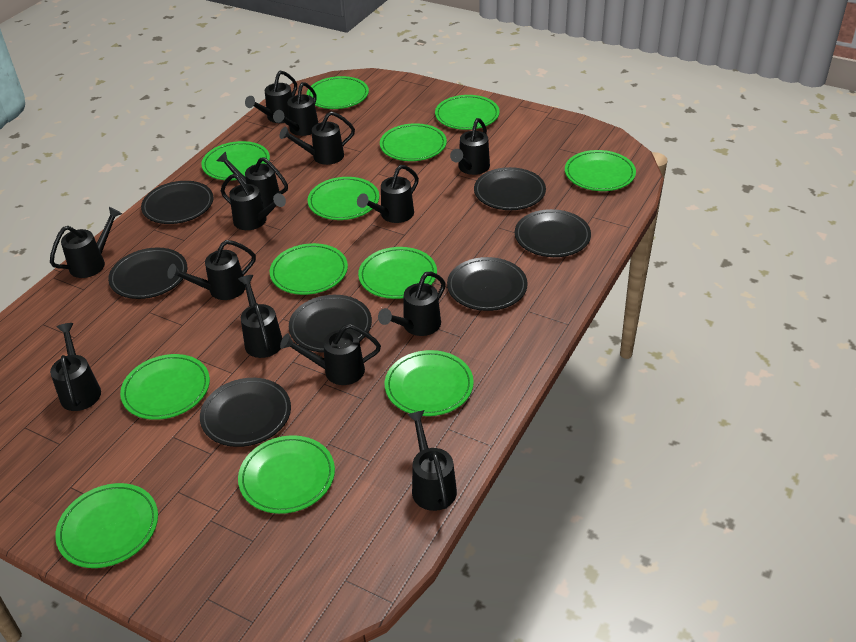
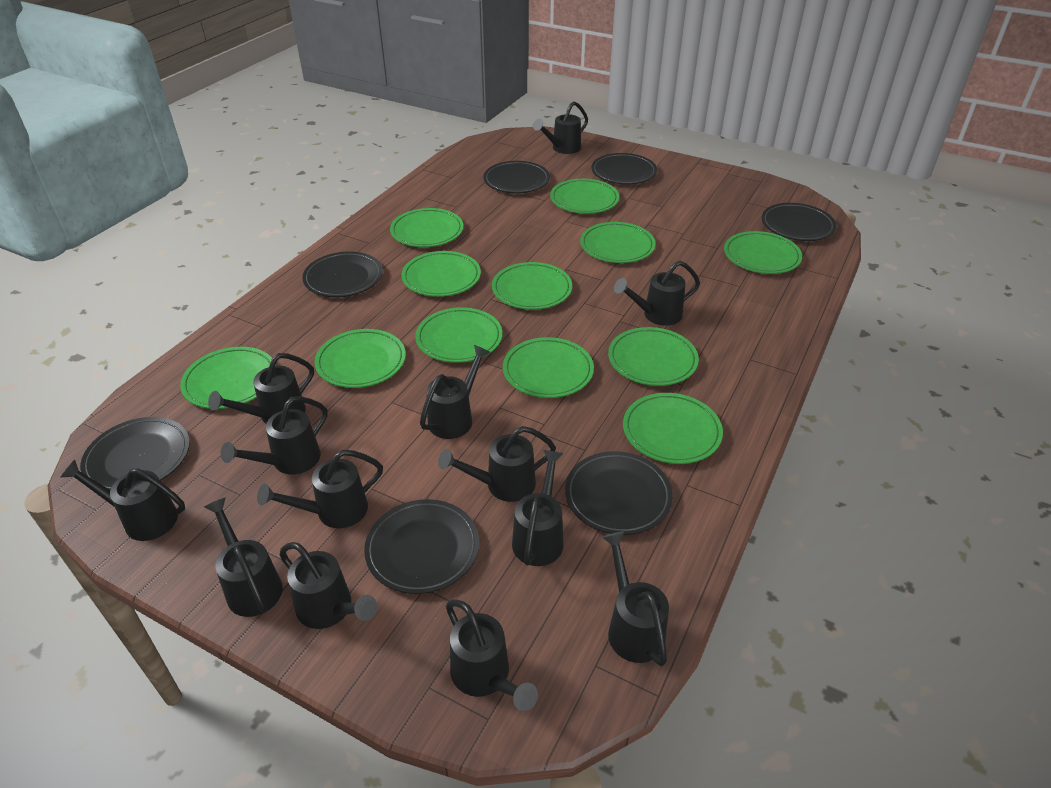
black watering can: 14 -> 13

